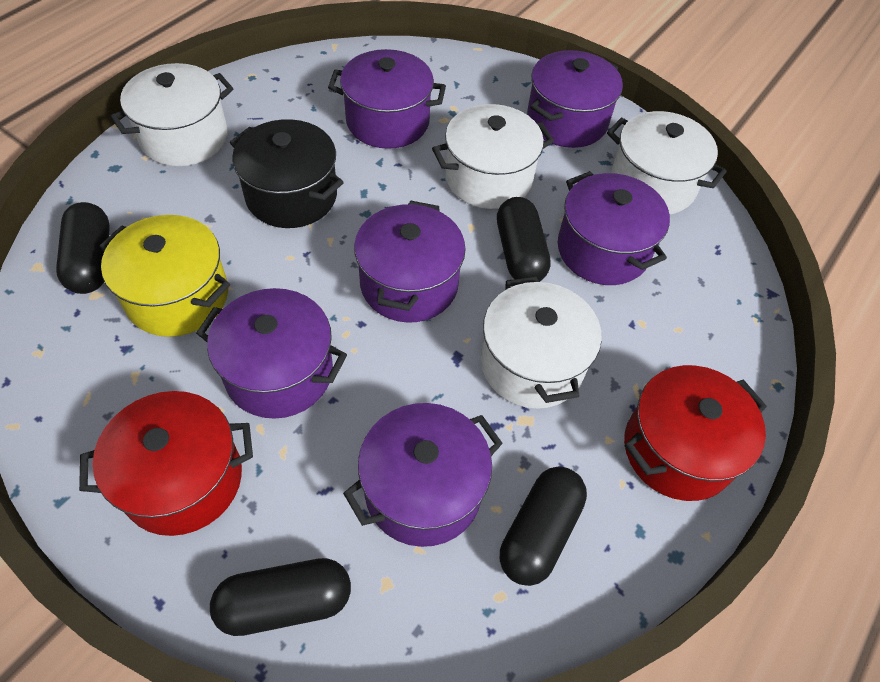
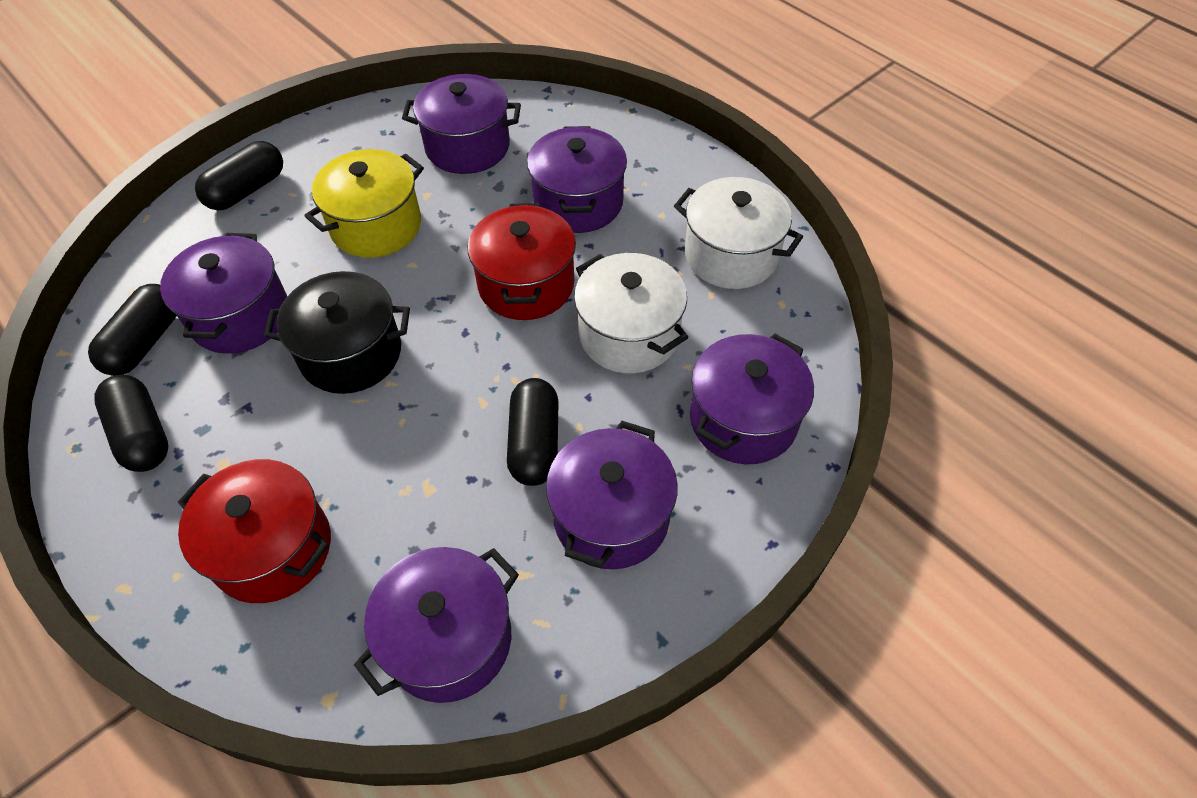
white pot: 4 -> 2

